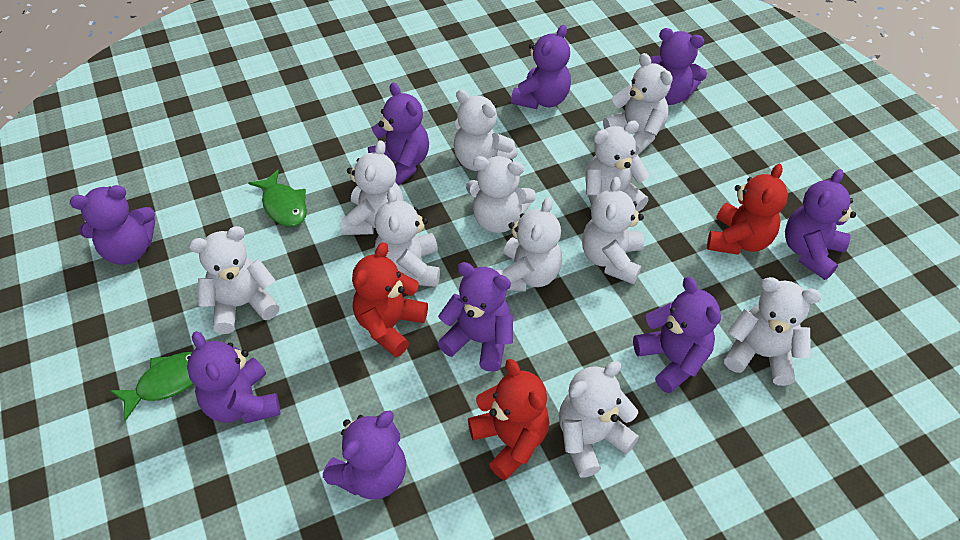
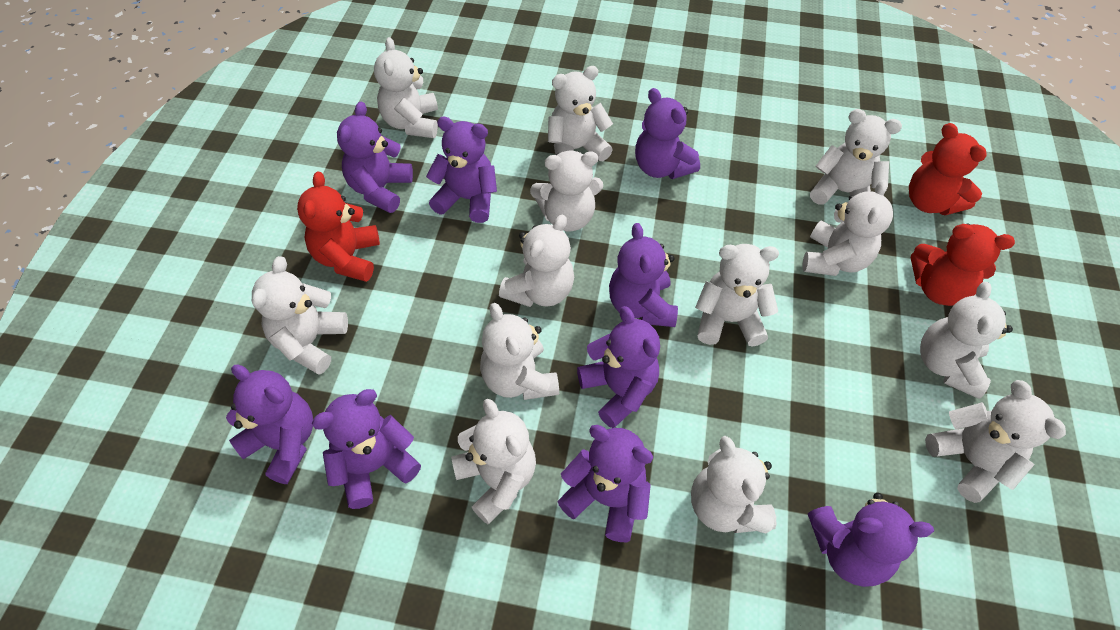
green fish: 2 -> 0
white teddy bear: 11 -> 13

